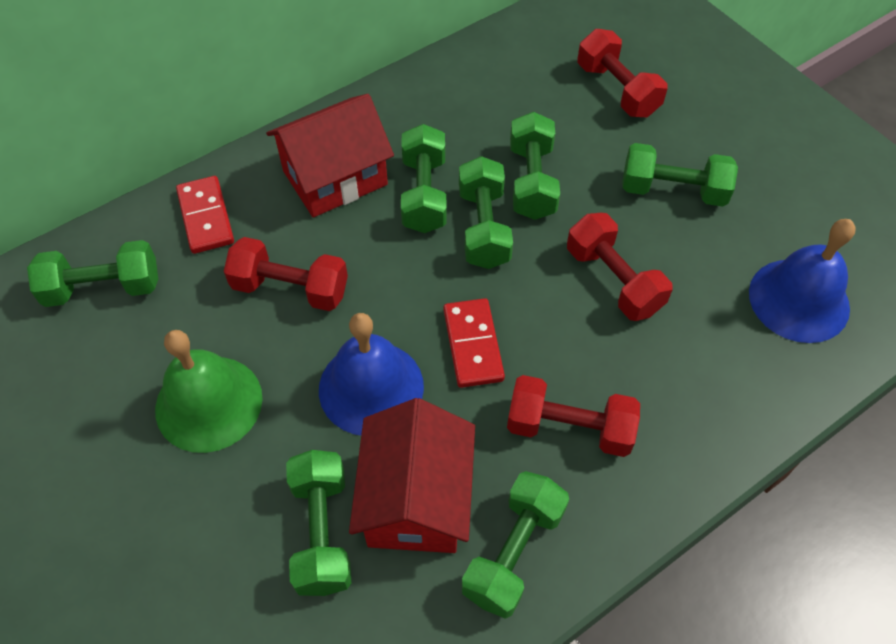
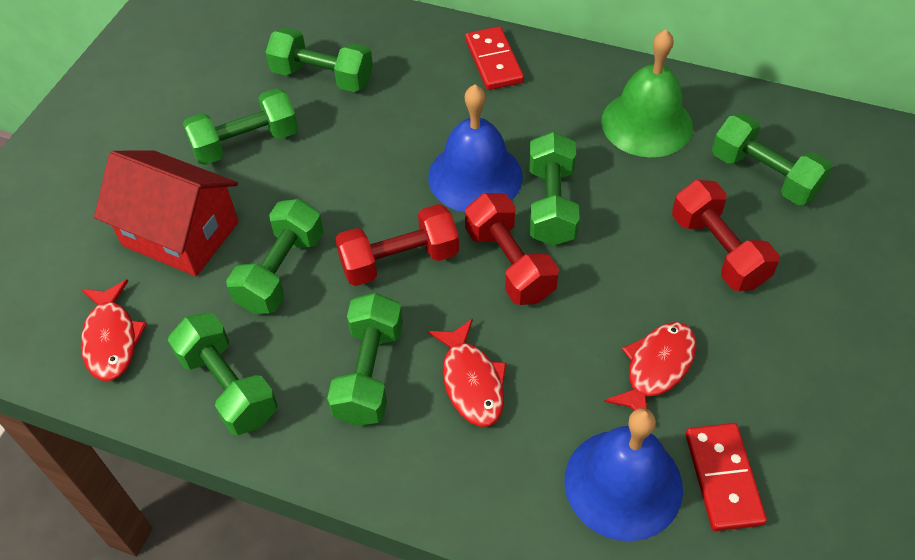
red dumbbell: 4 -> 3
red fish: 0 -> 3
red house: 2 -> 1

